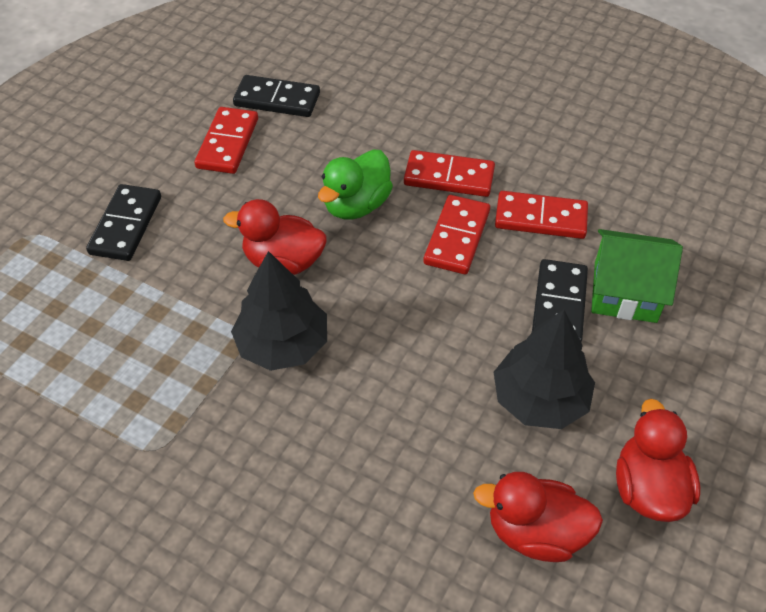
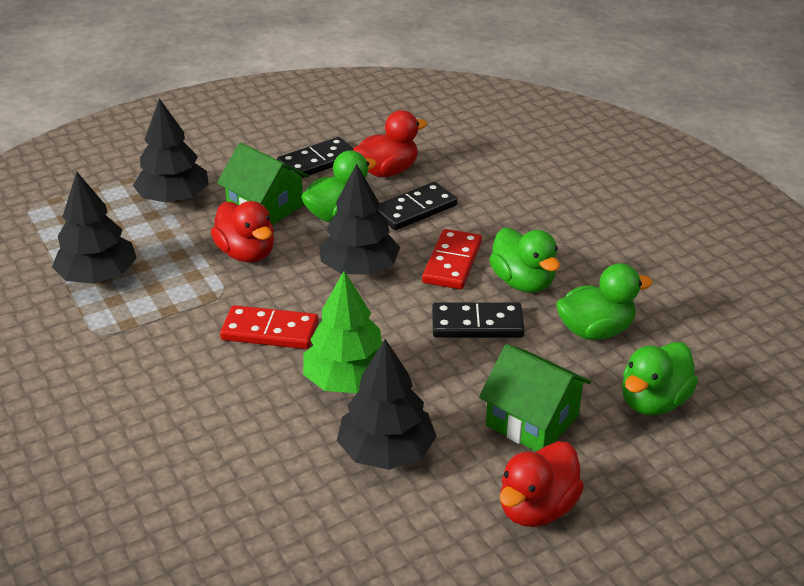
black tree: 2 -> 4
green duck: 1 -> 4
green house: 1 -> 2
green tree: 0 -> 1
red domino: 4 -> 2

